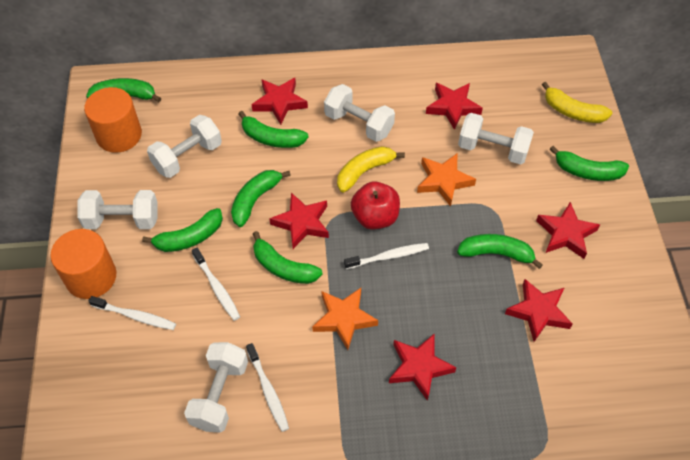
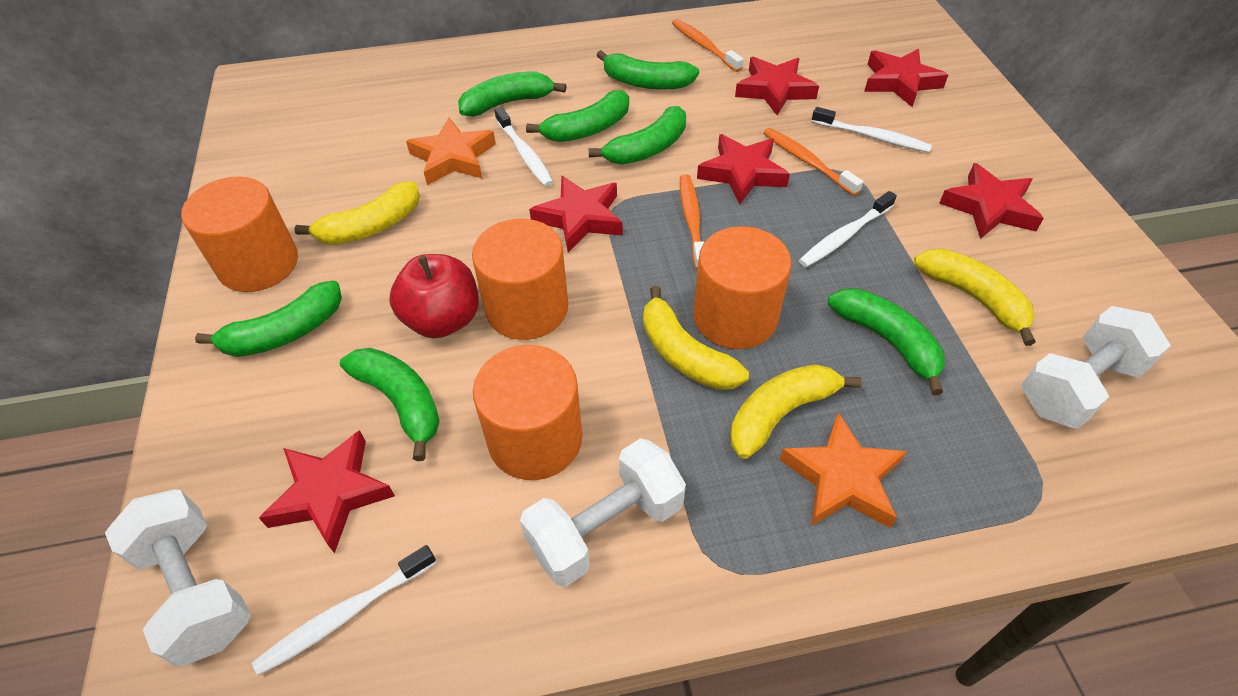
orange cylinder: 2 -> 4
orange toothbrush: 0 -> 3
white dumbbell: 5 -> 3
yellow banana: 2 -> 4

